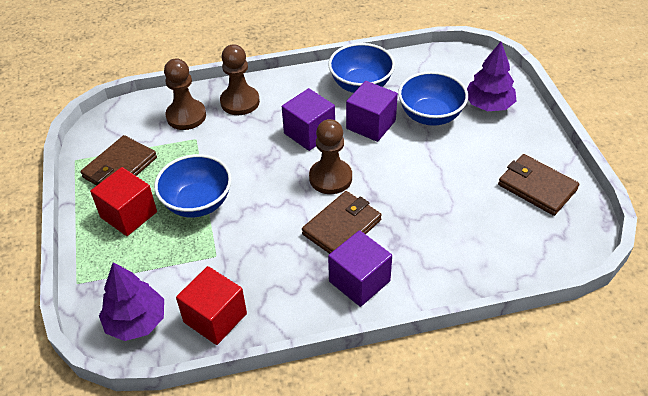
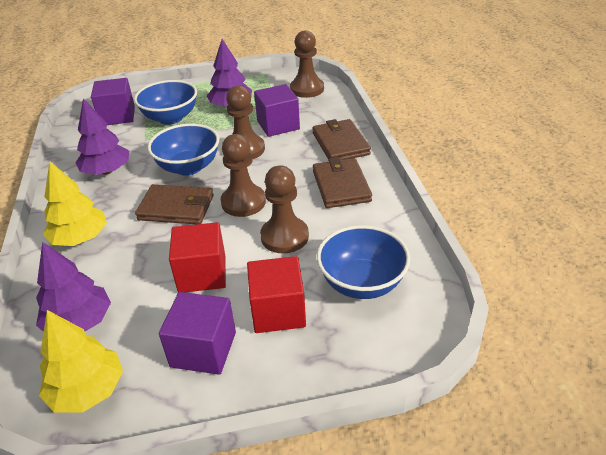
brown pawn: 3 -> 4
purple tree: 2 -> 3
yellow tree: 0 -> 2

